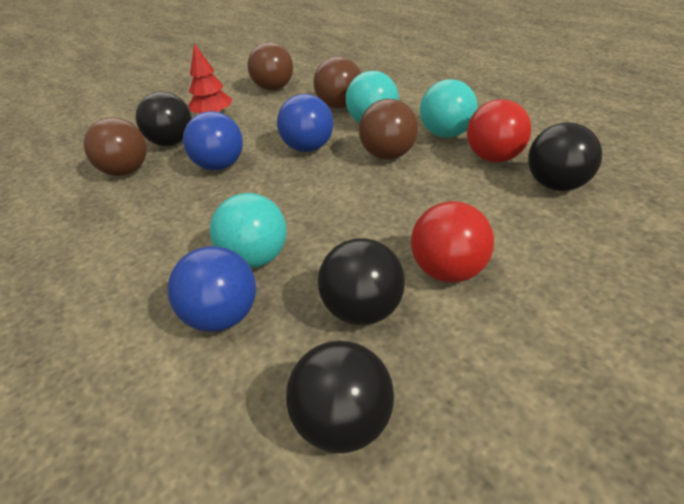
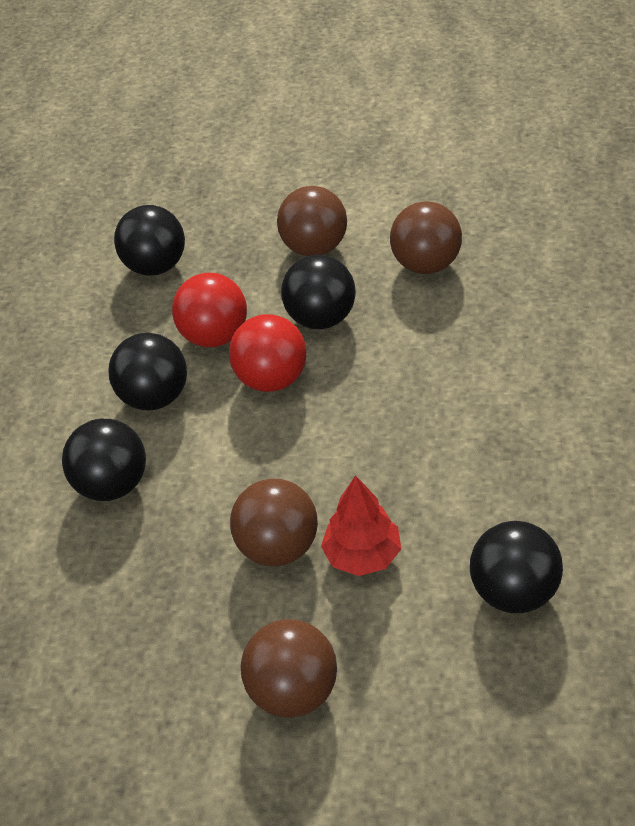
black ball: 4 -> 5
blue ball: 3 -> 0
turquoise ball: 3 -> 0

